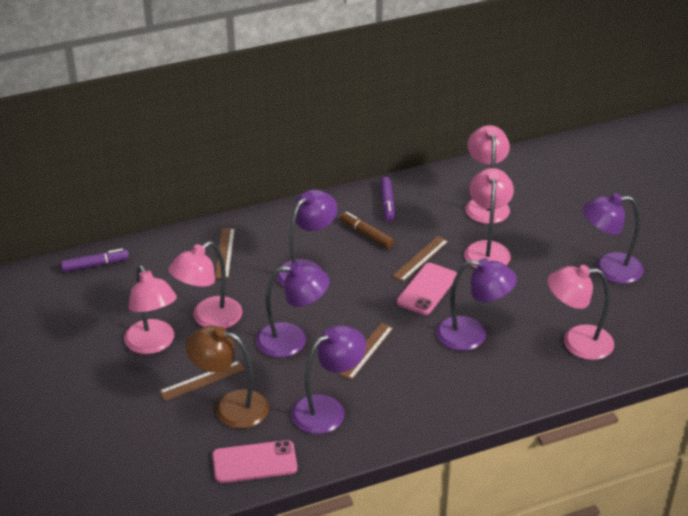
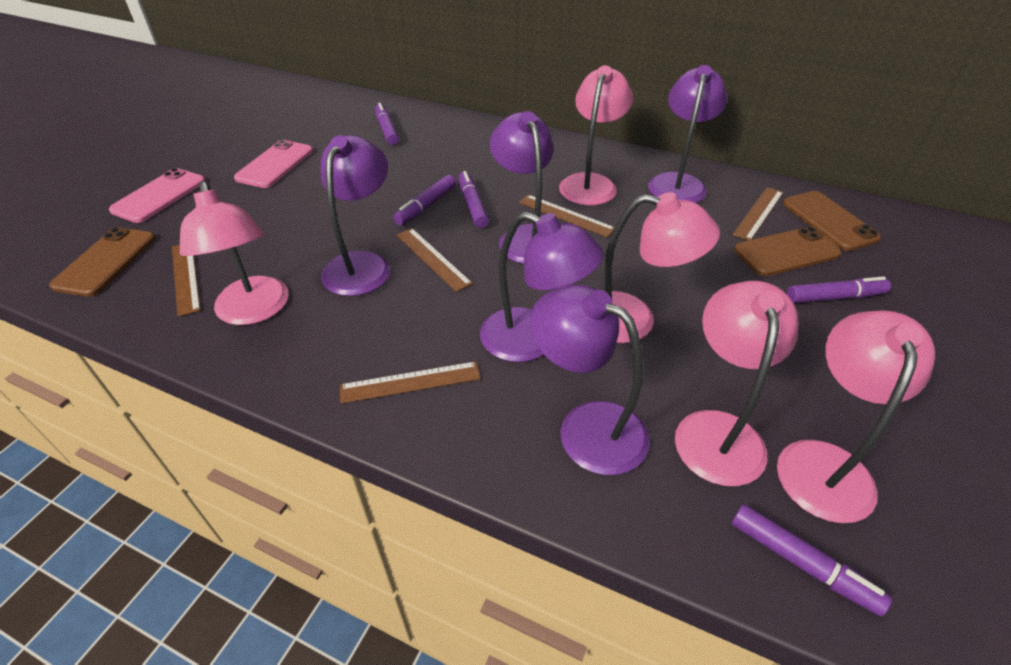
brown lamp: 1 -> 0
brown marker: 1 -> 0
brown phone: 0 -> 3
brown ruler: 4 -> 5
purple marker: 2 -> 5

